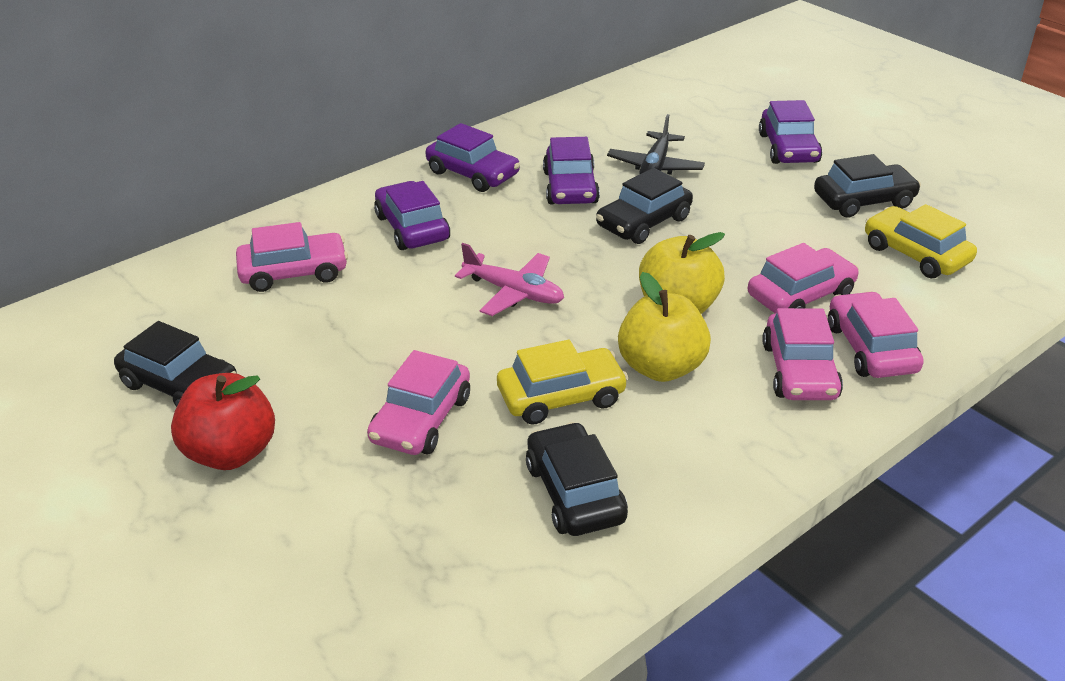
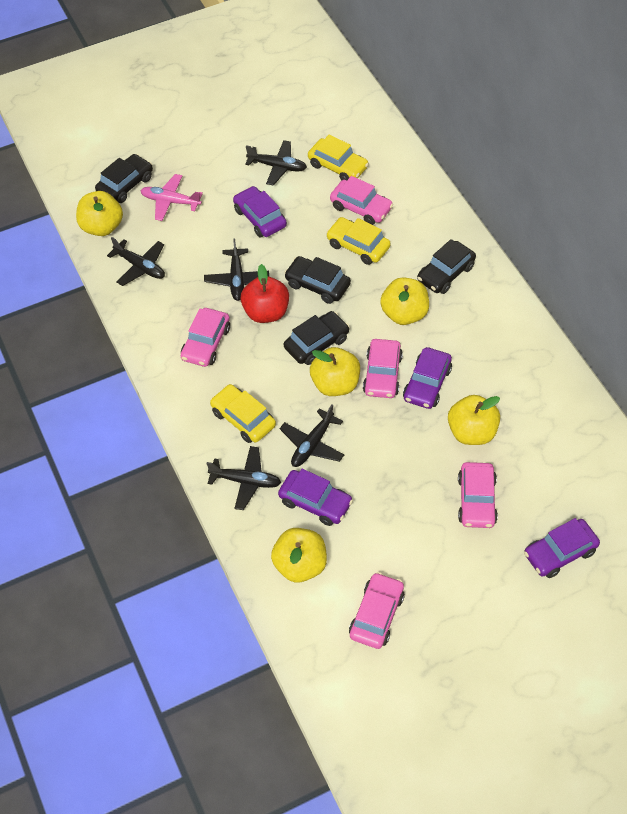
black plane: 1 -> 5
yellow apple: 2 -> 5
yellow car: 2 -> 3

